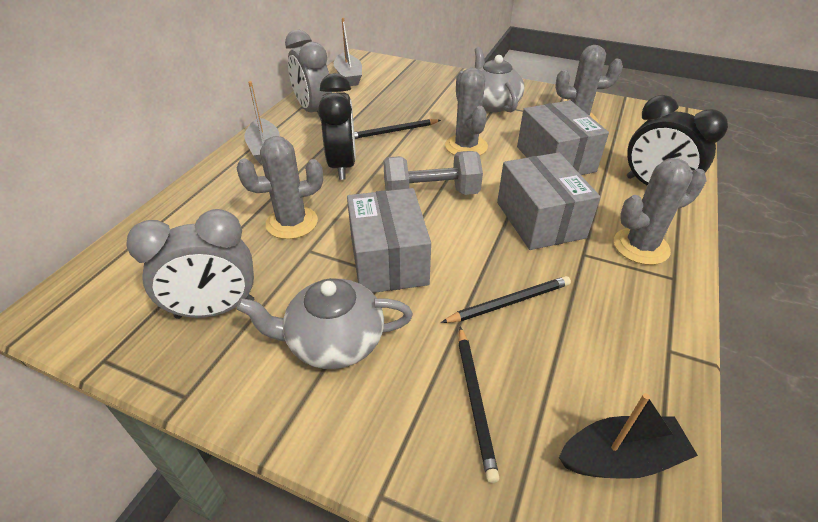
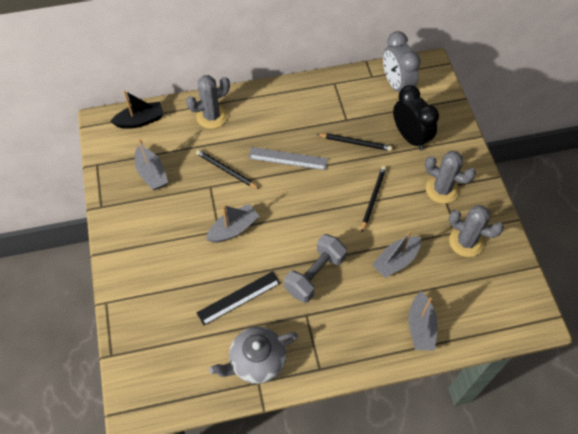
black clock: 2 -> 1
black ruler: 0 -> 1
grey boat: 2 -> 4
grey box: 3 -> 0
grey cactus: 4 -> 3
grey clock: 2 -> 1
grey ruler: 0 -> 1
grey teapot: 2 -> 1

